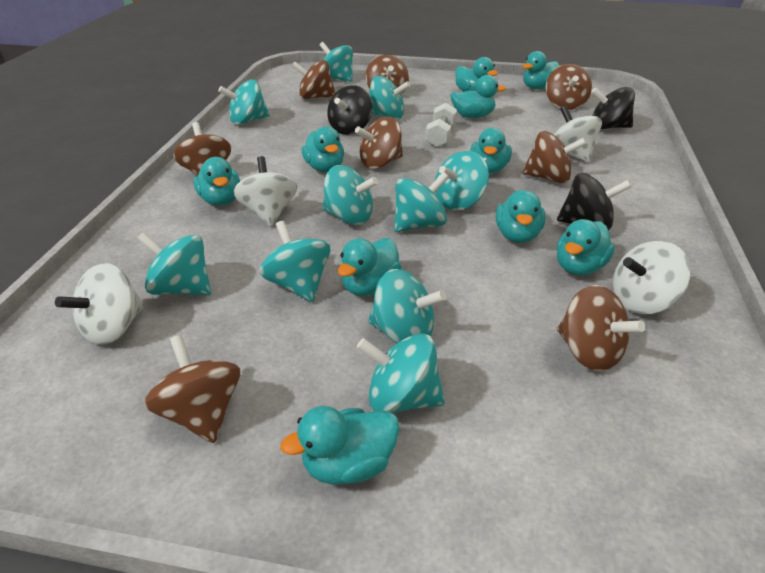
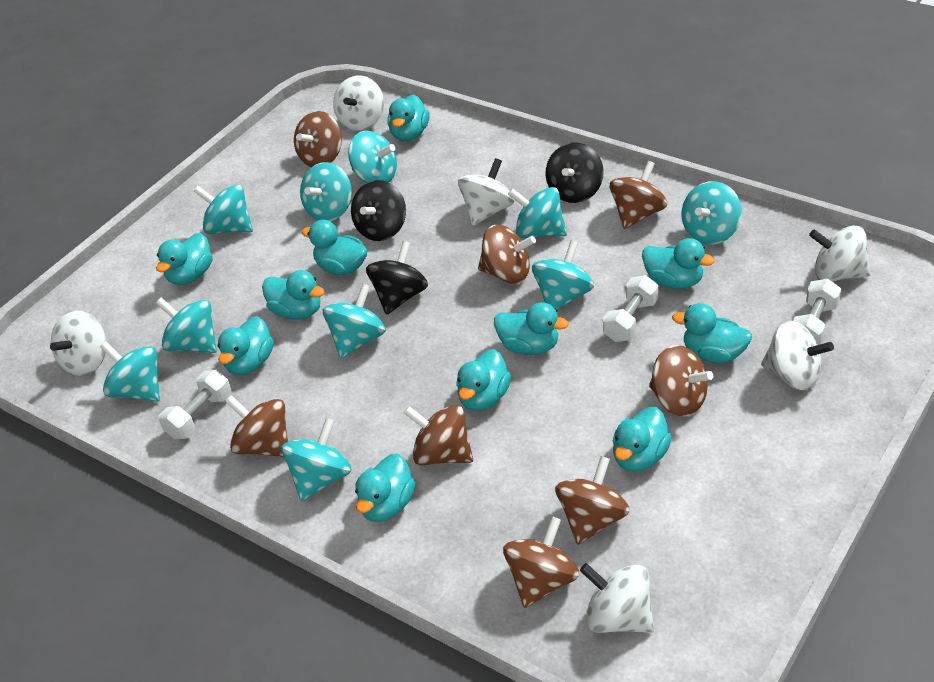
turquoise duck: 10 -> 11
white dumbbell: 1 -> 3
white spinning top: 4 -> 6

